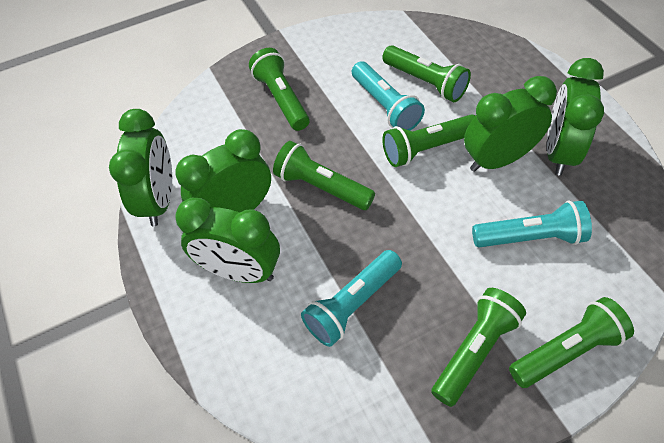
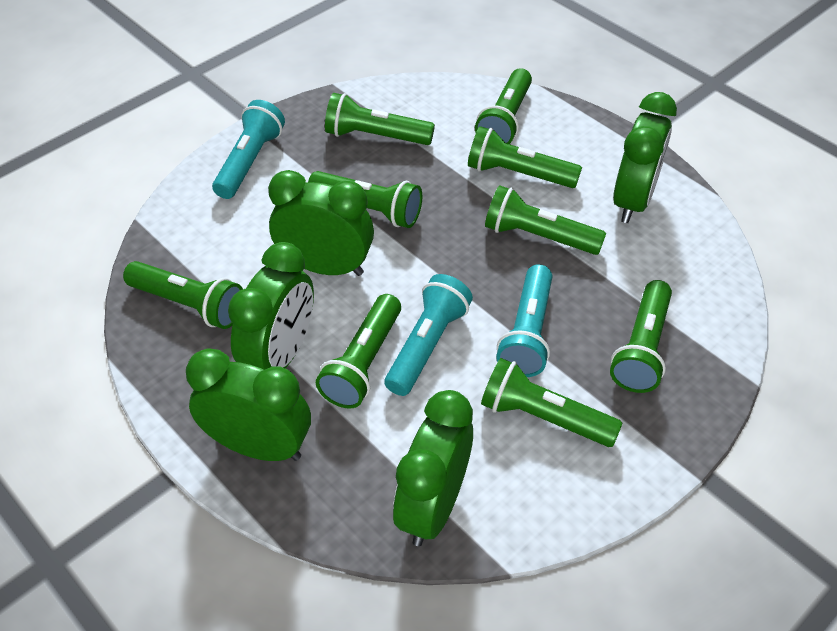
green flashlight: 6 -> 9

